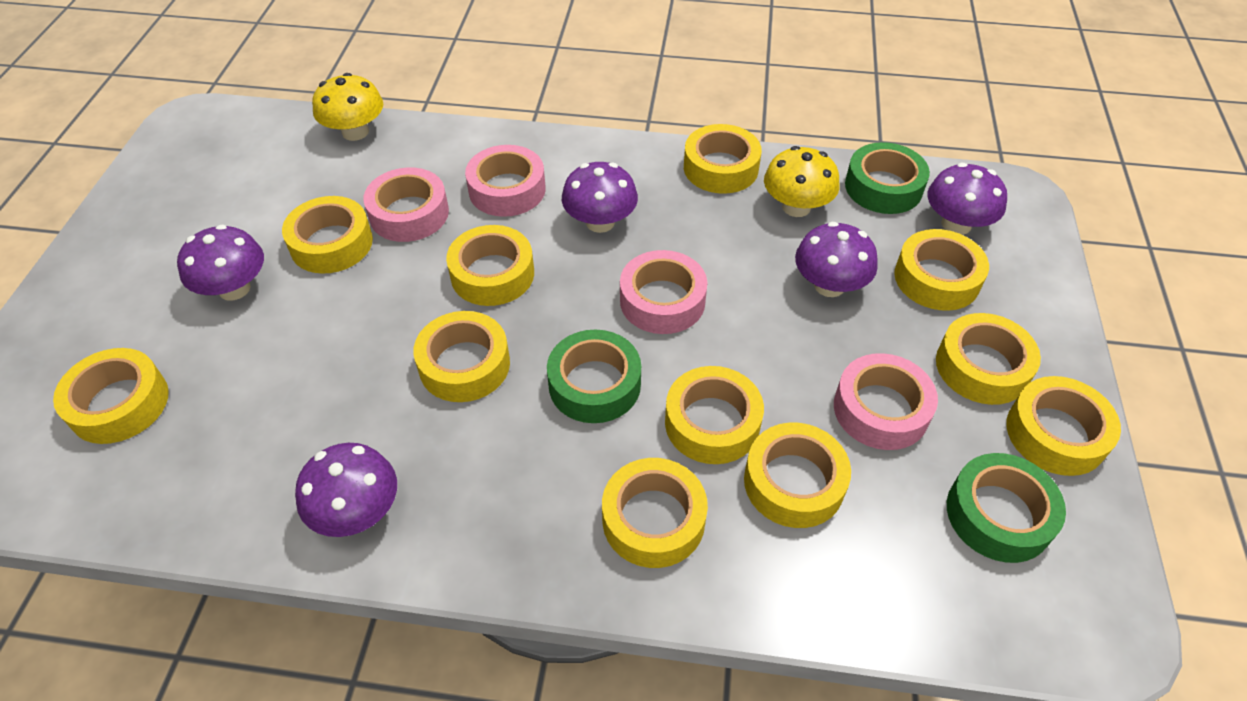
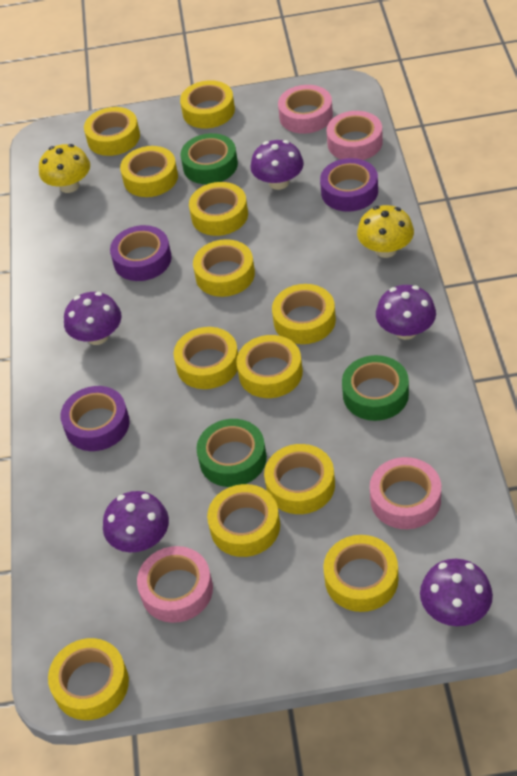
purple tape: 0 -> 3
yellow tape: 11 -> 12

